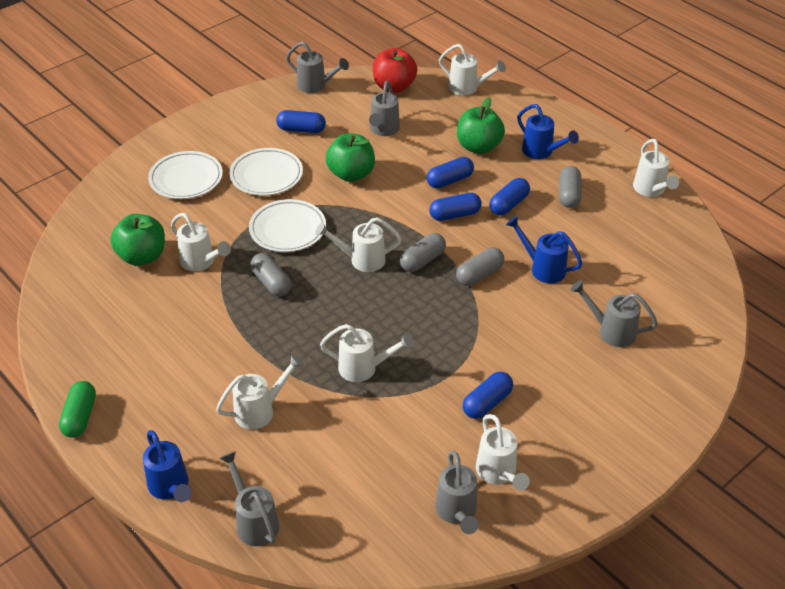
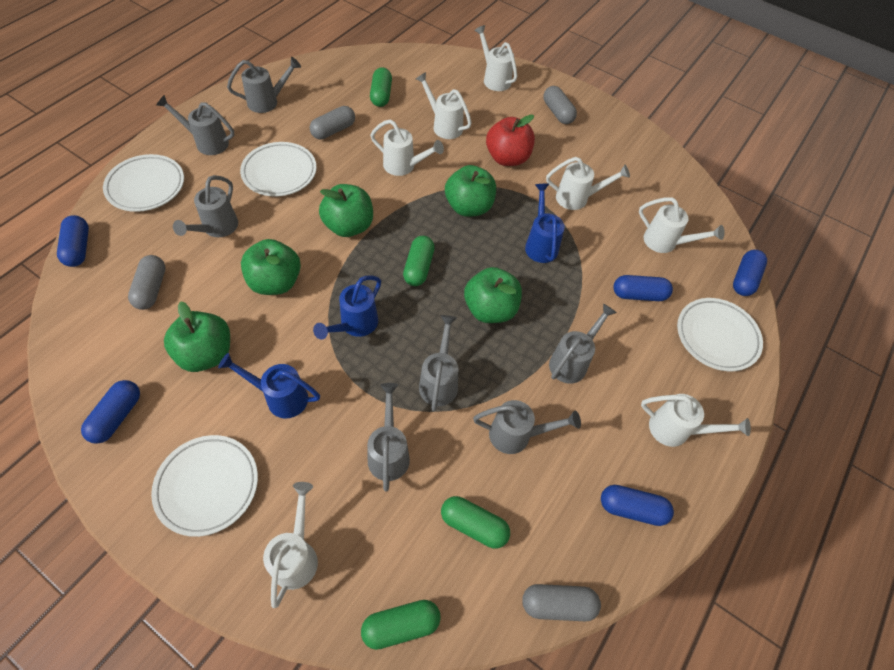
green apple: 3 -> 5
green capsule: 1 -> 4
grey watering can: 5 -> 7
white plate: 3 -> 4

